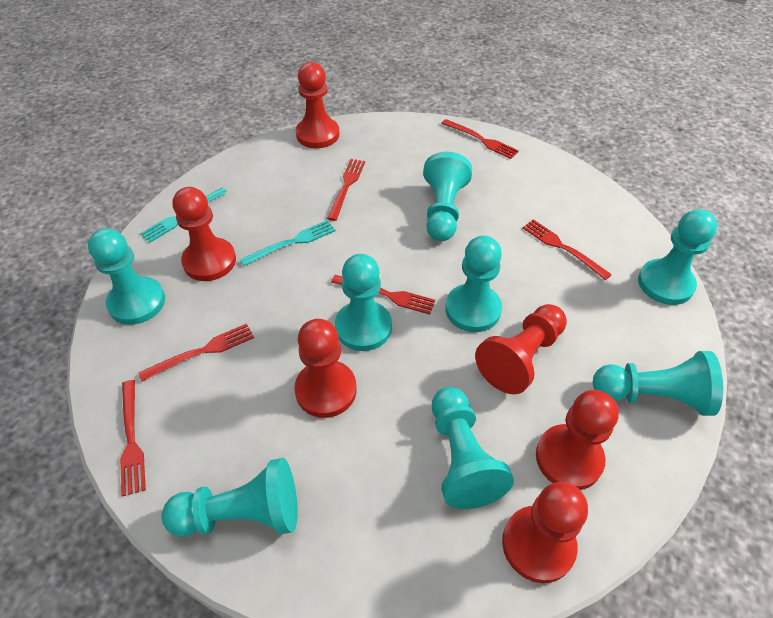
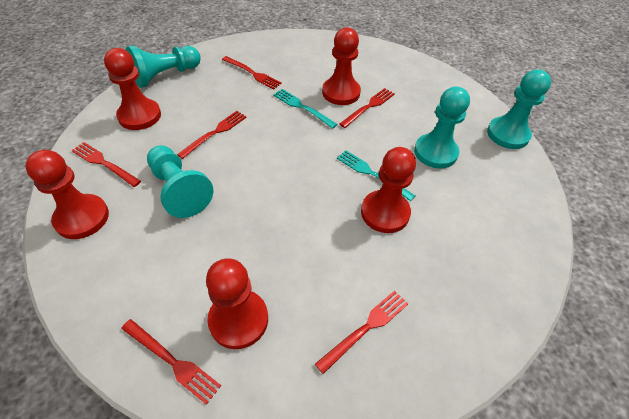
red pawn: 6 -> 5
turquoise pawn: 8 -> 4

